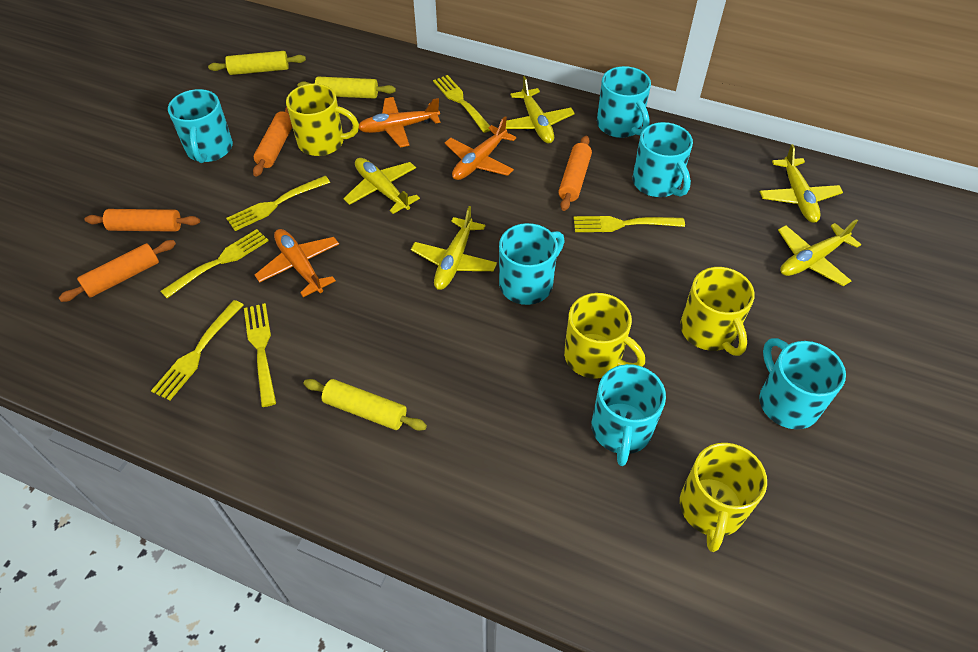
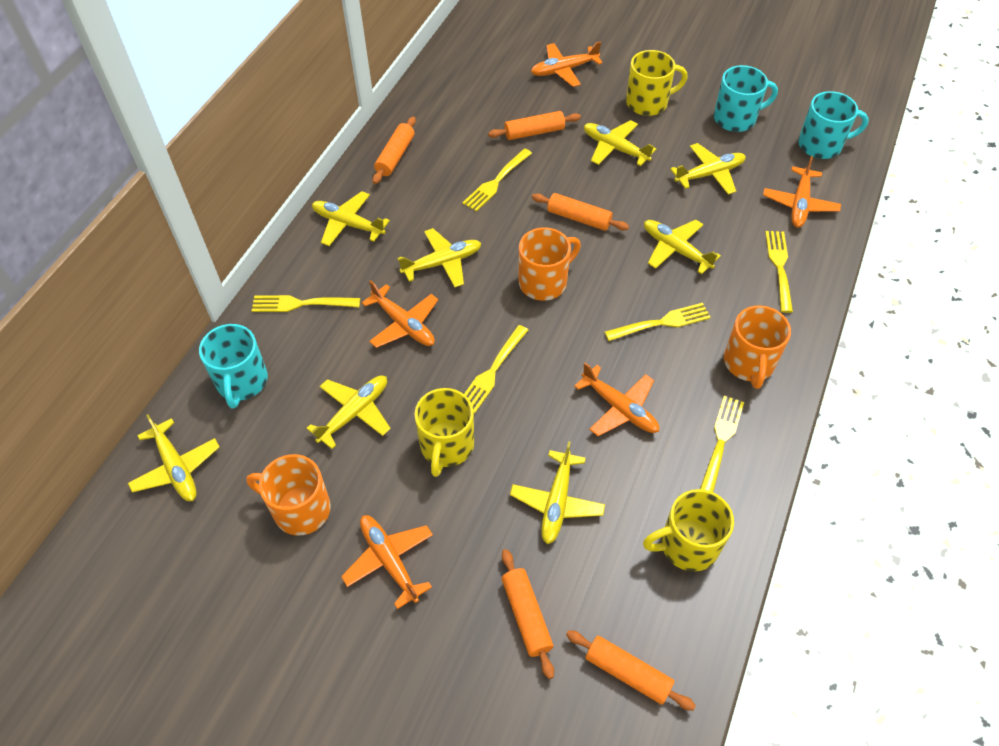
orange mug: 0 -> 3
orange plane: 3 -> 5
orange rolling pin: 4 -> 5
turquoise mug: 6 -> 3
yellow mug: 4 -> 3
yellow plane: 5 -> 8
yellow rolling pin: 3 -> 0

